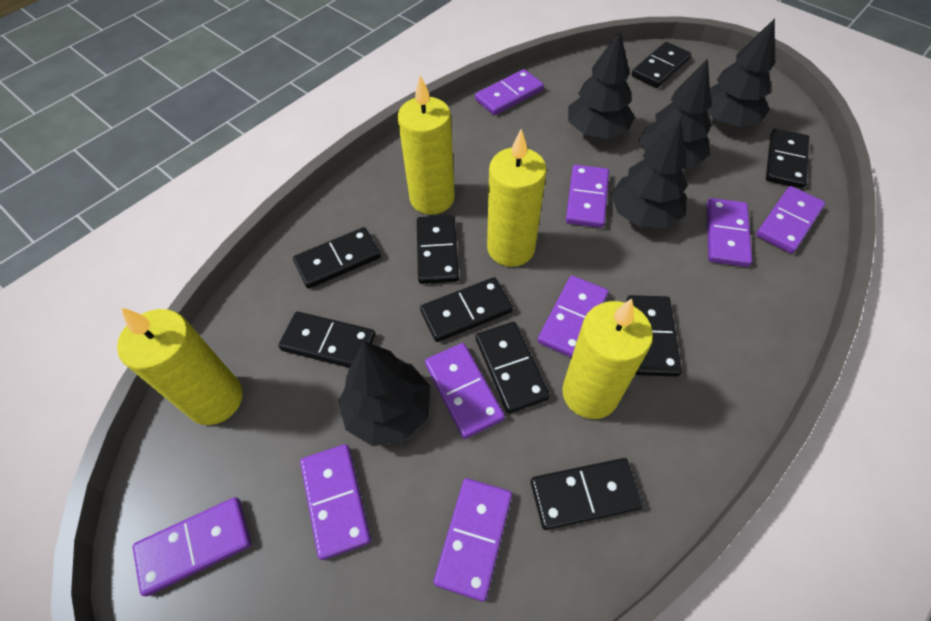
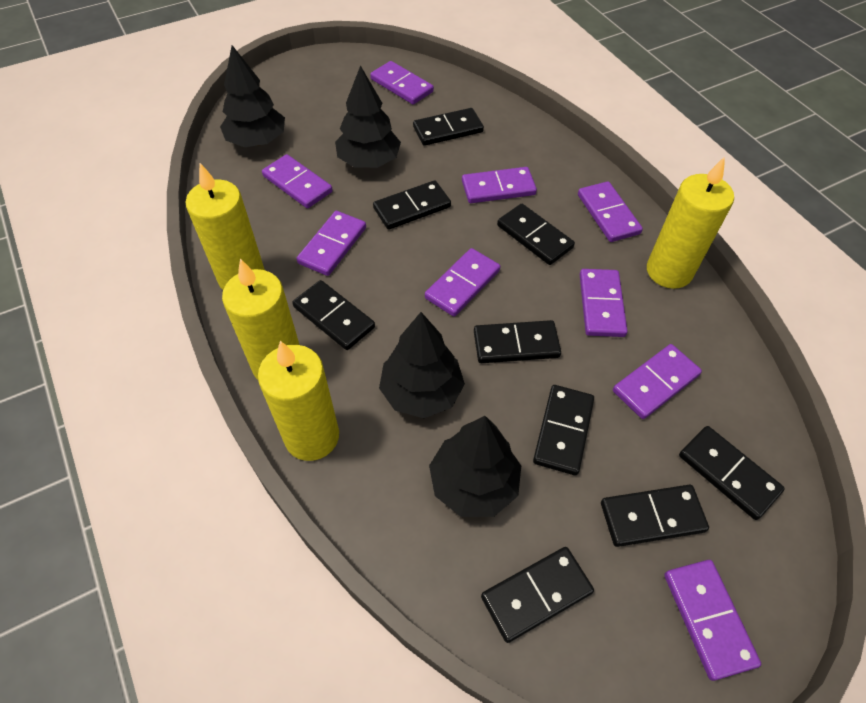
black tree: 5 -> 4

